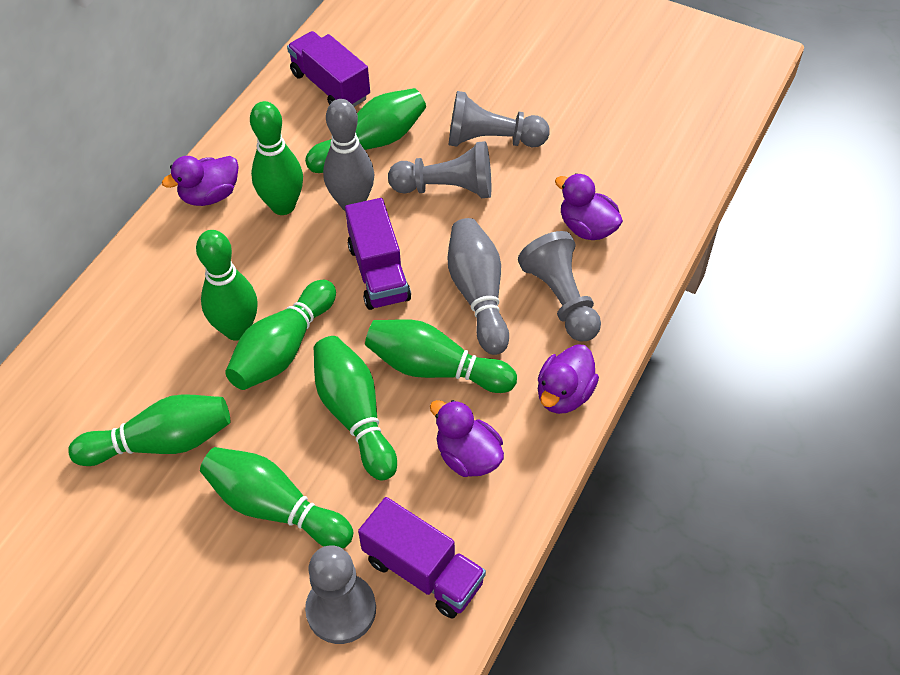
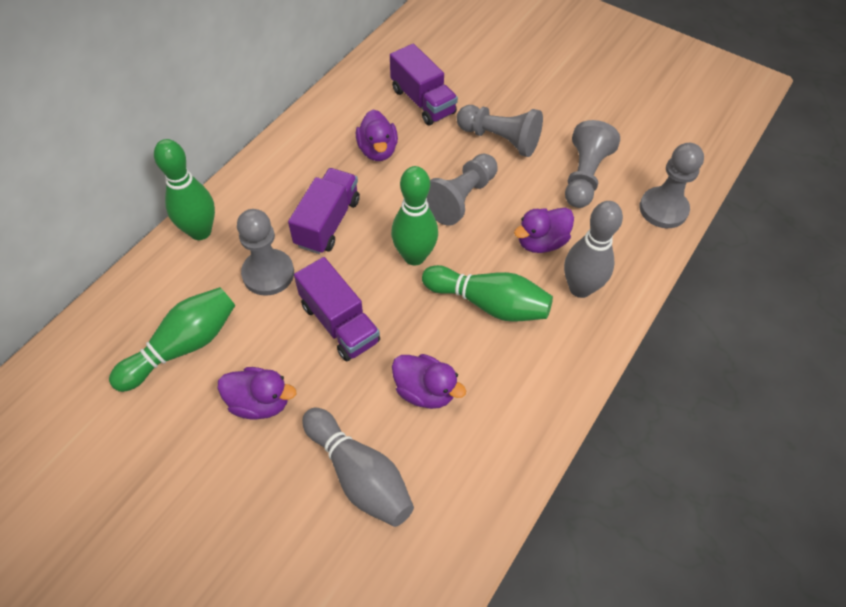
green bowling pin: 8 -> 4
grey pawn: 4 -> 5

